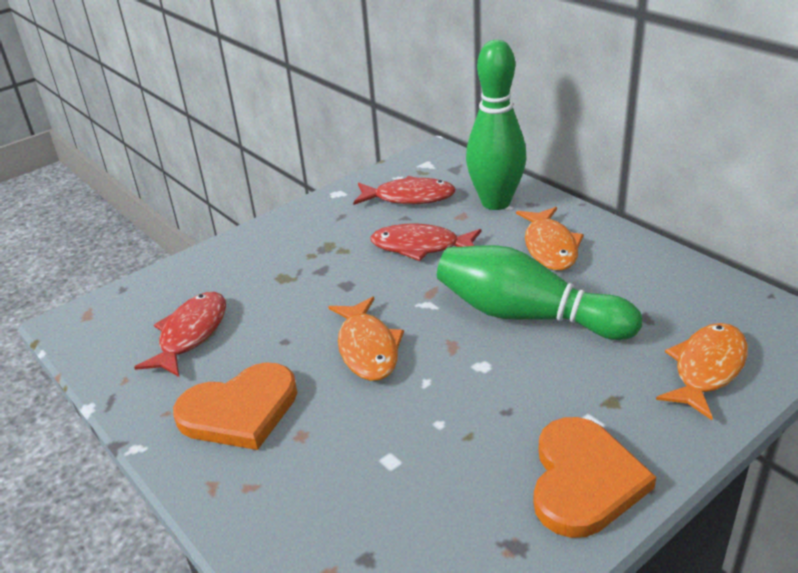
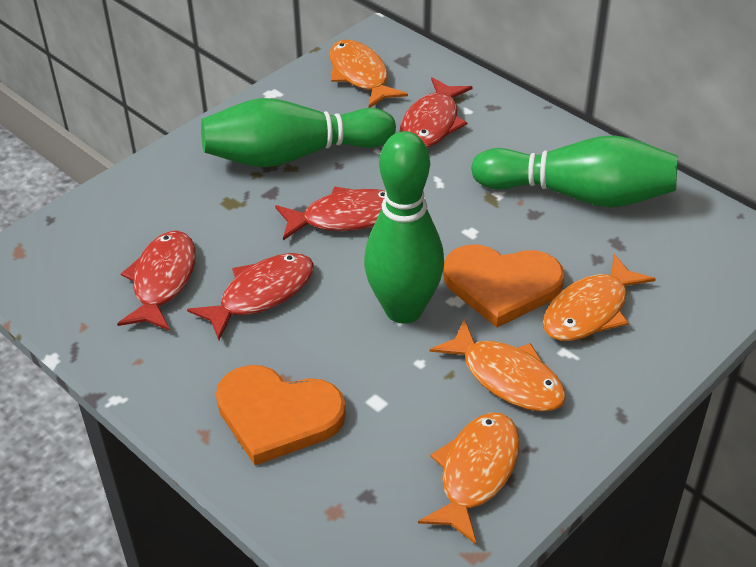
green bowling pin: 2 -> 3
orange fish: 3 -> 4
red fish: 3 -> 4

